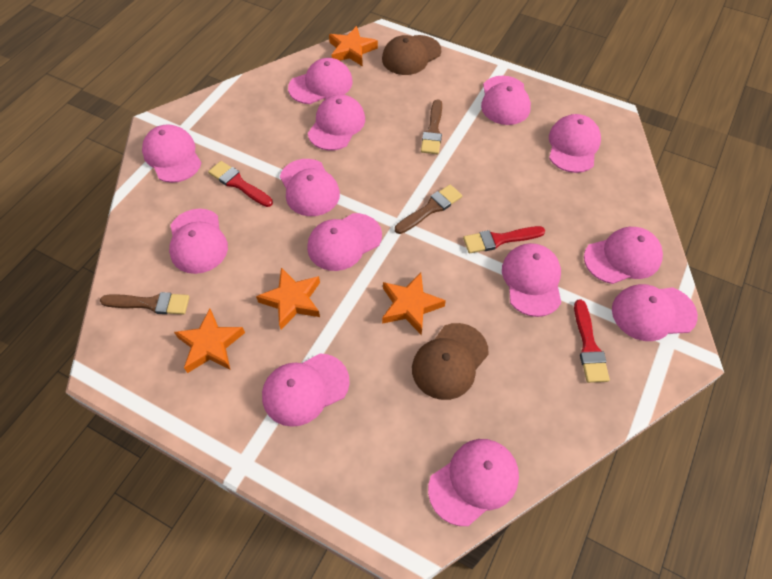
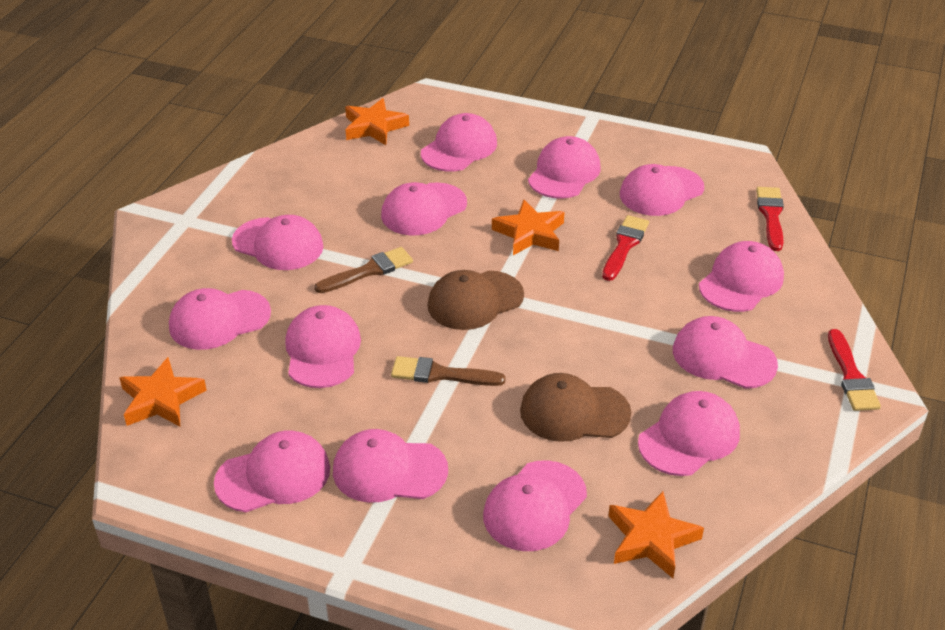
brown brush: 3 -> 2

